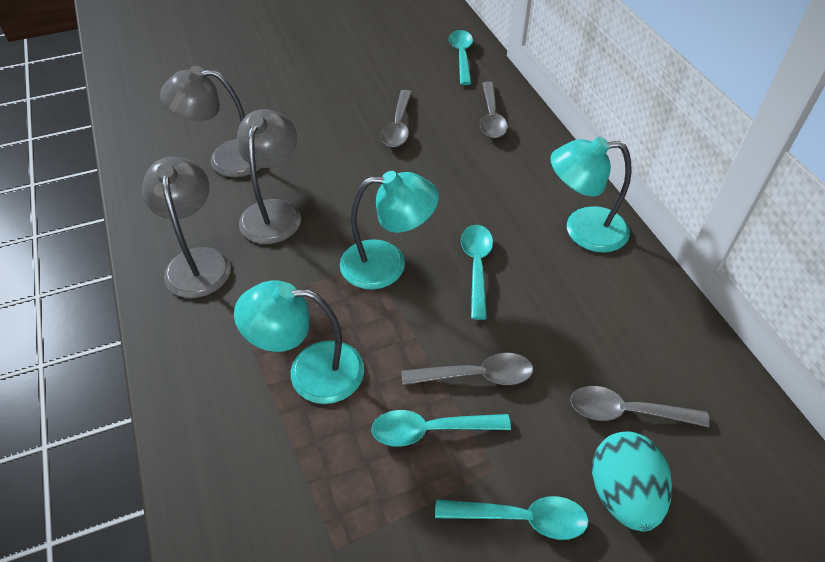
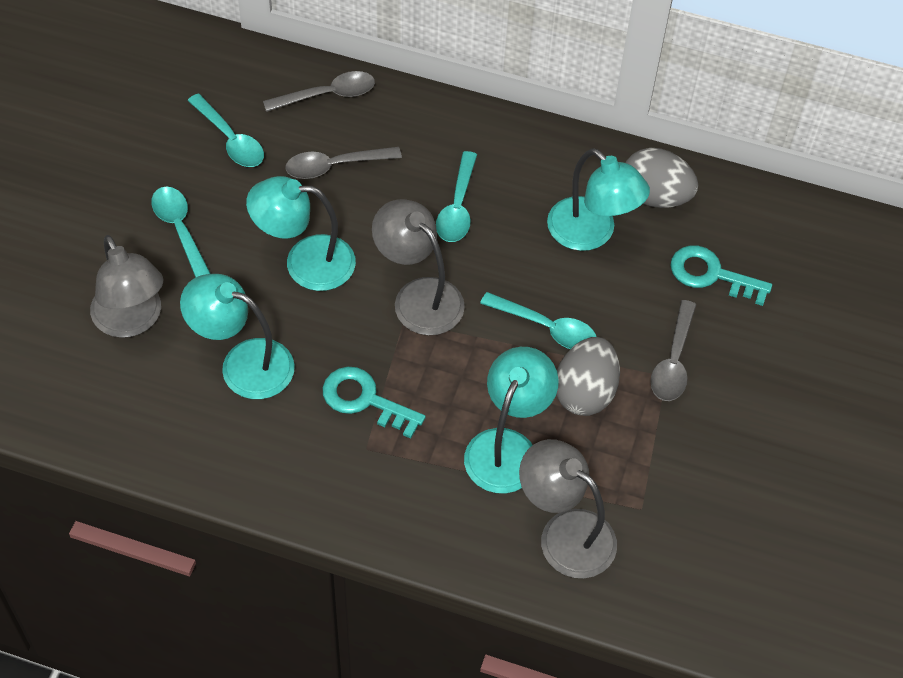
grey egg: 0 -> 2
grey spoon: 4 -> 3
turquoise egg: 1 -> 0
turquoise key: 0 -> 2
turquoise lamp: 3 -> 4

